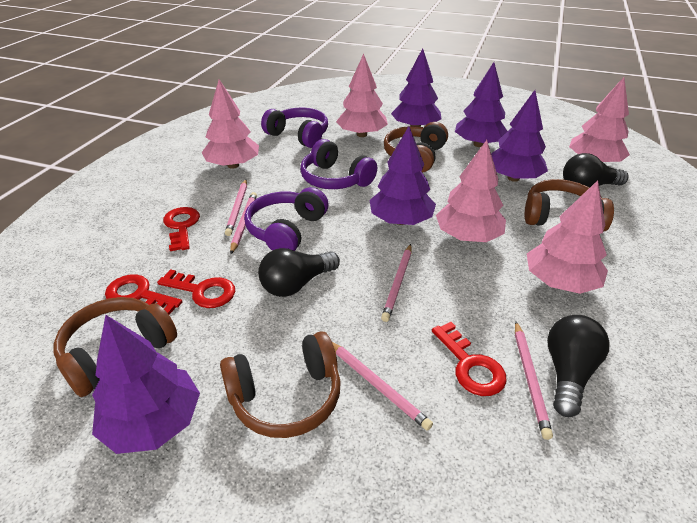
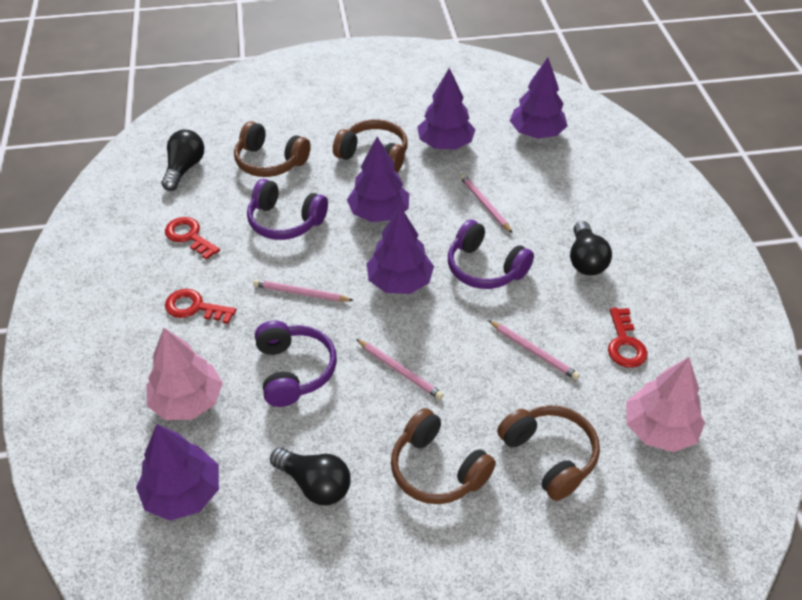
pink pencil: 5 -> 4
pink tree: 5 -> 2
red key: 4 -> 3

